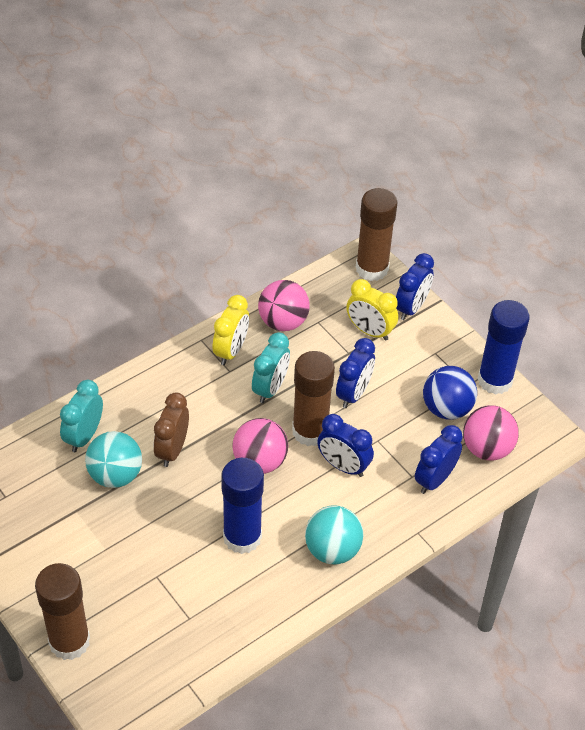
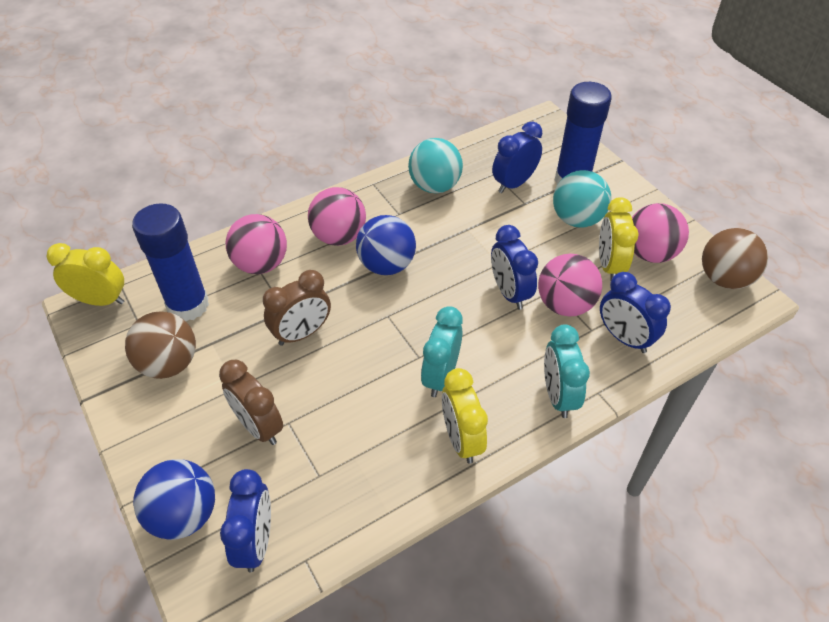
blue ball: 1 -> 2
brown ball: 0 -> 2
brown clock: 1 -> 2
brown glue stick: 3 -> 0
pink ball: 3 -> 4
yellow clock: 2 -> 3

